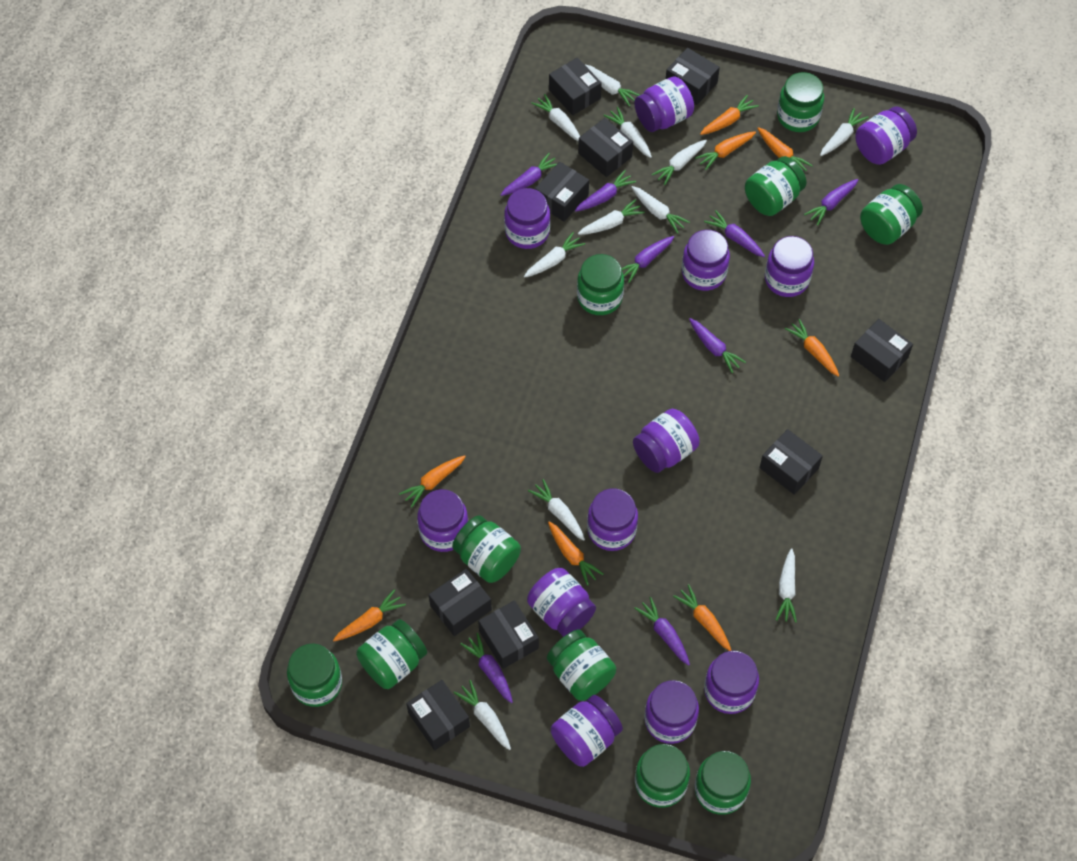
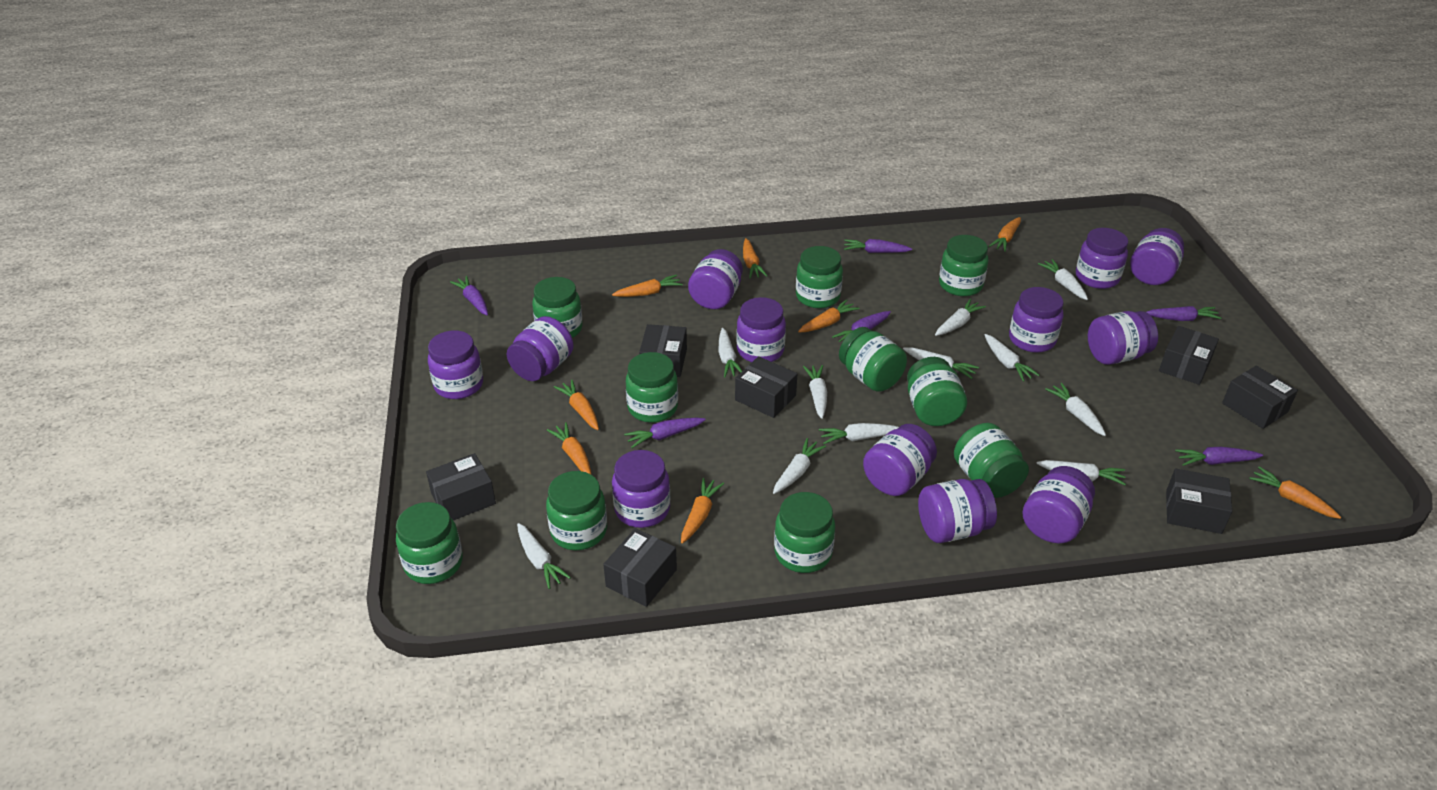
black box: 9 -> 7
purple carrot: 8 -> 6

